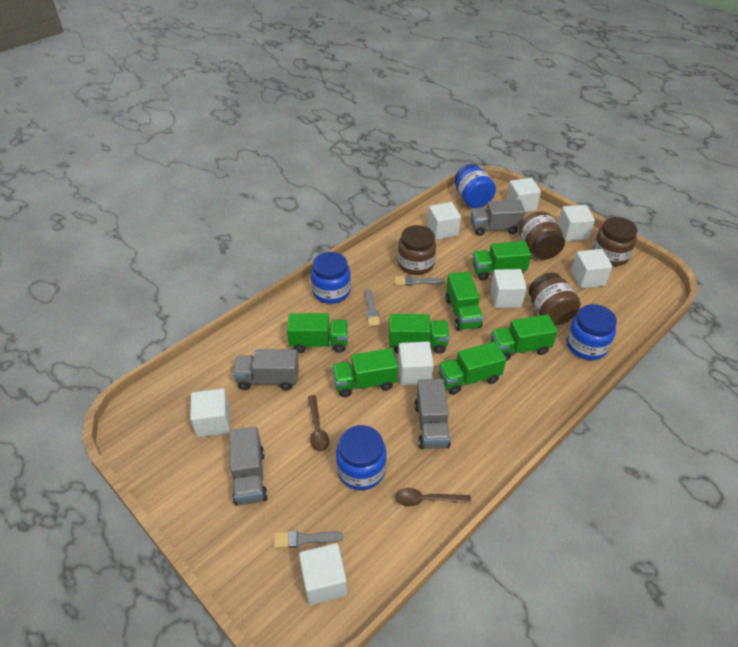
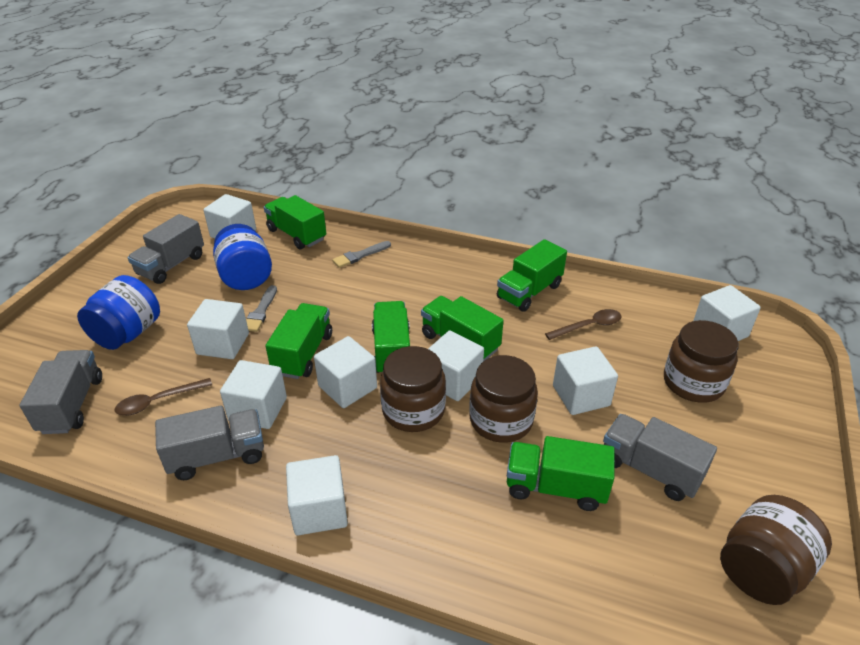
blue jar: 4 -> 2
green truck: 7 -> 6
grey brush: 3 -> 2

